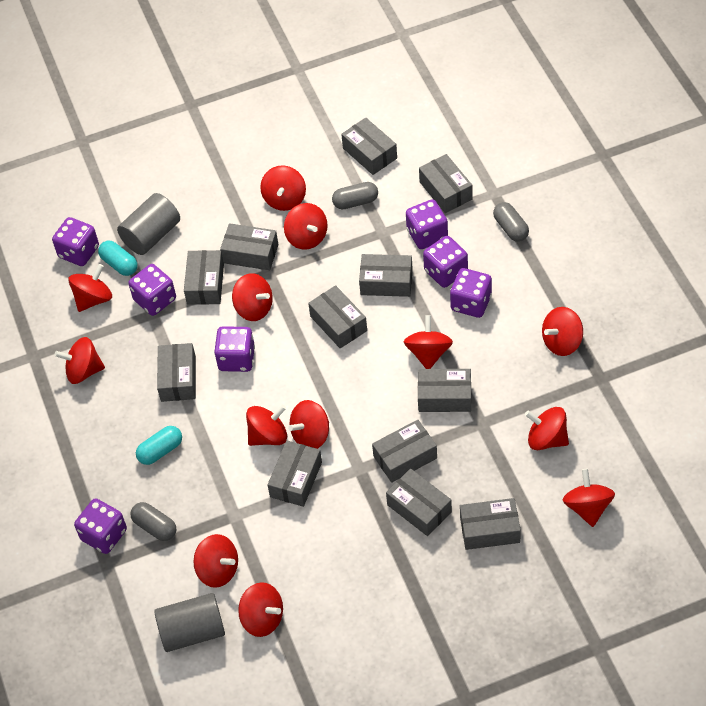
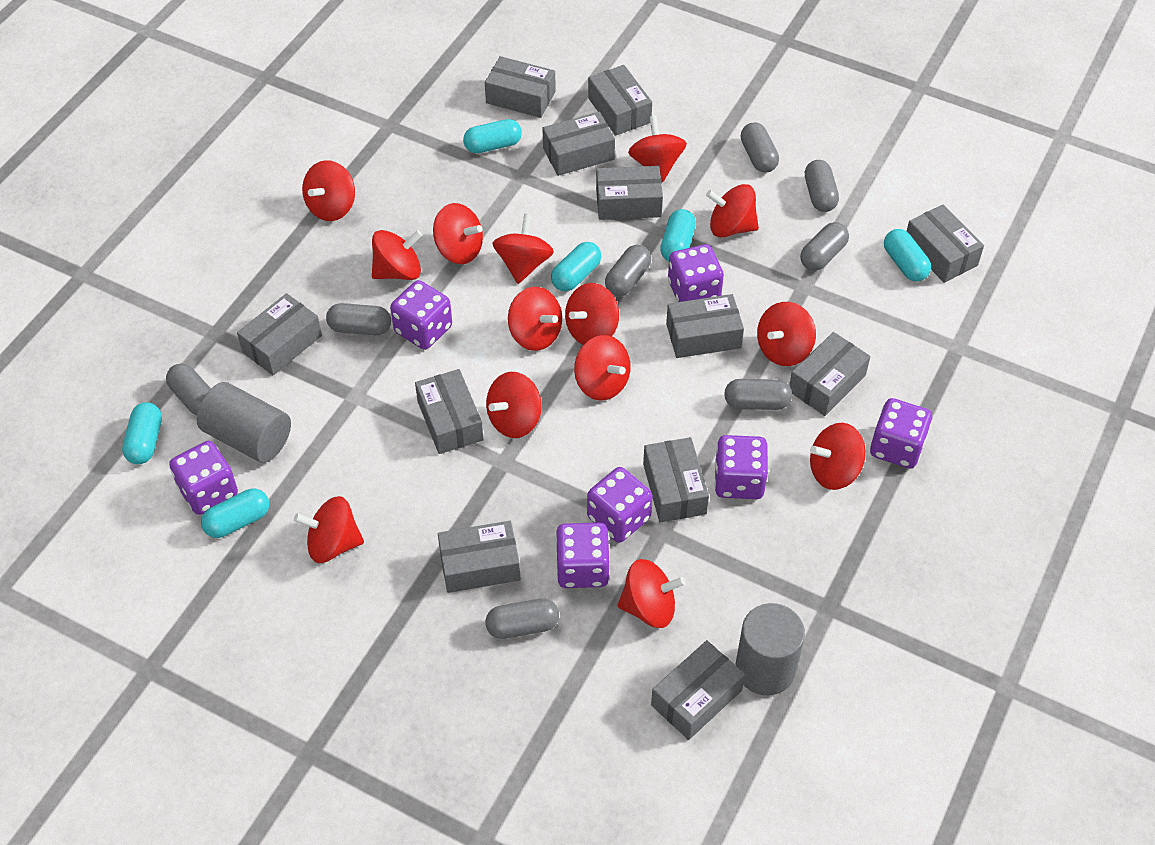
grey capsule: 3 -> 8
red spinning top: 13 -> 14
turquoise capsule: 2 -> 6

